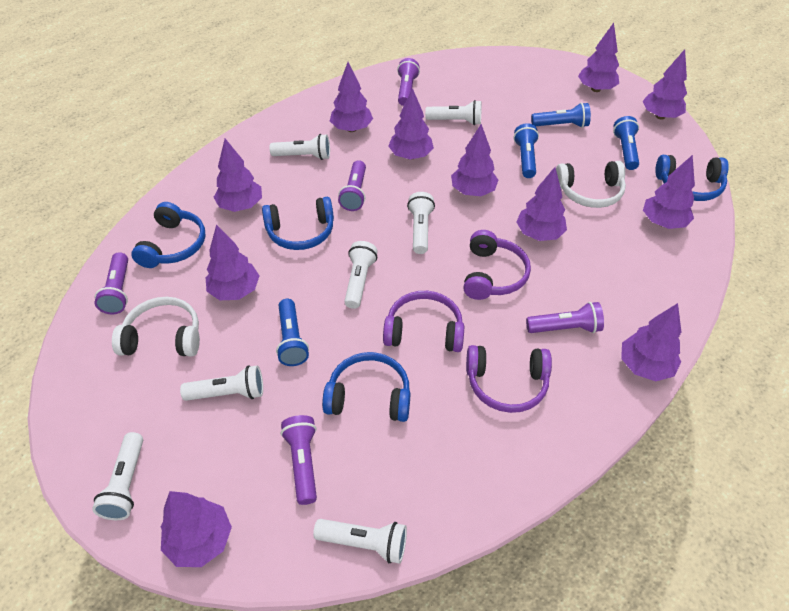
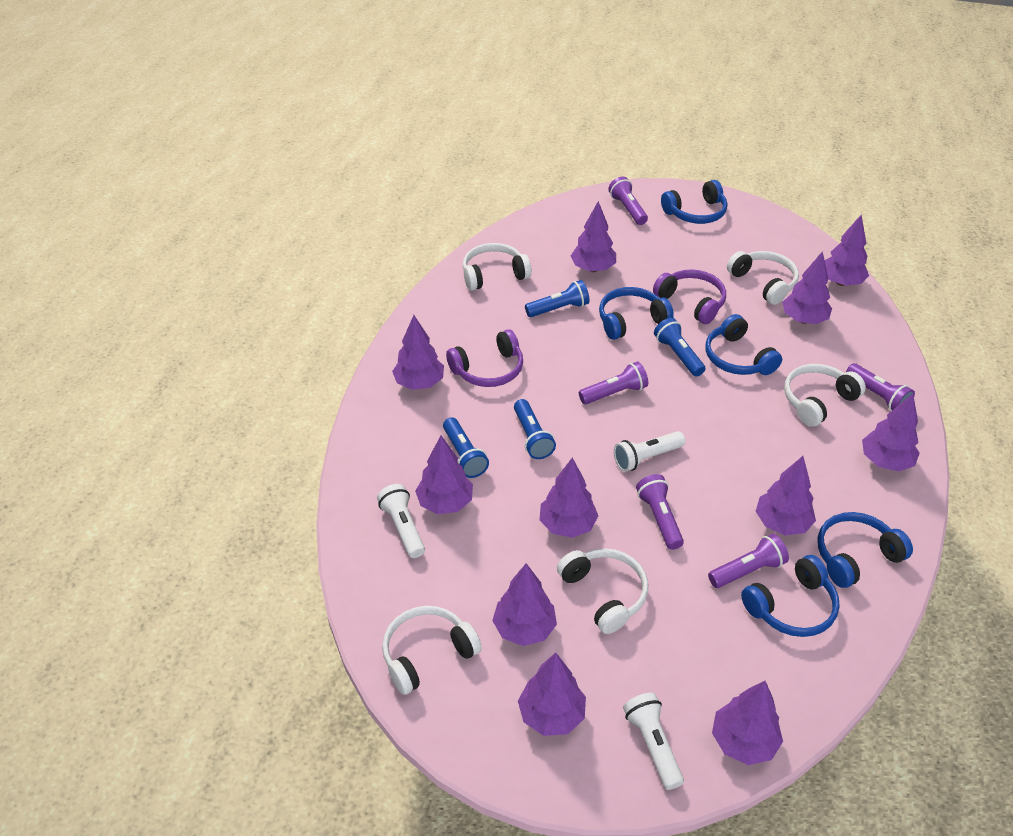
blue headphones: 4 -> 5
purple headphones: 3 -> 2
white flashlight: 7 -> 3
white headphones: 2 -> 5

